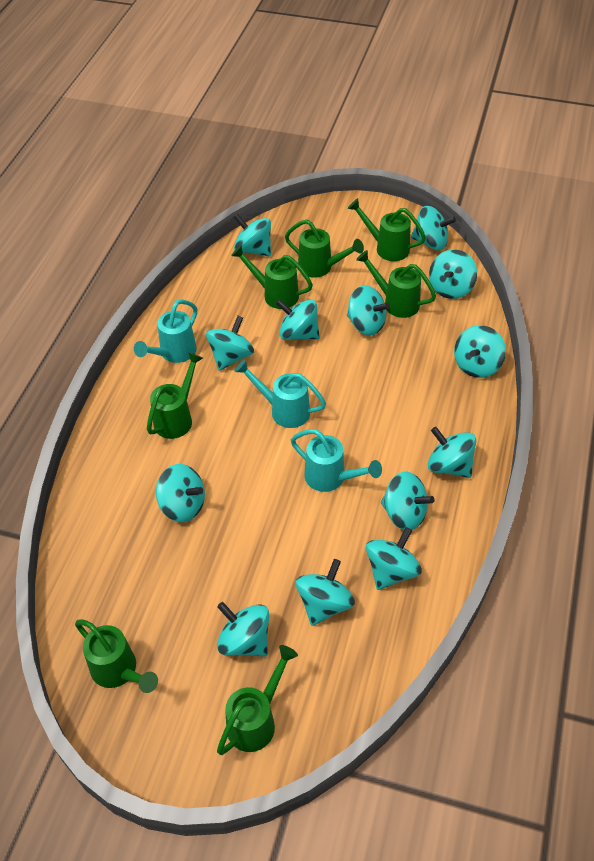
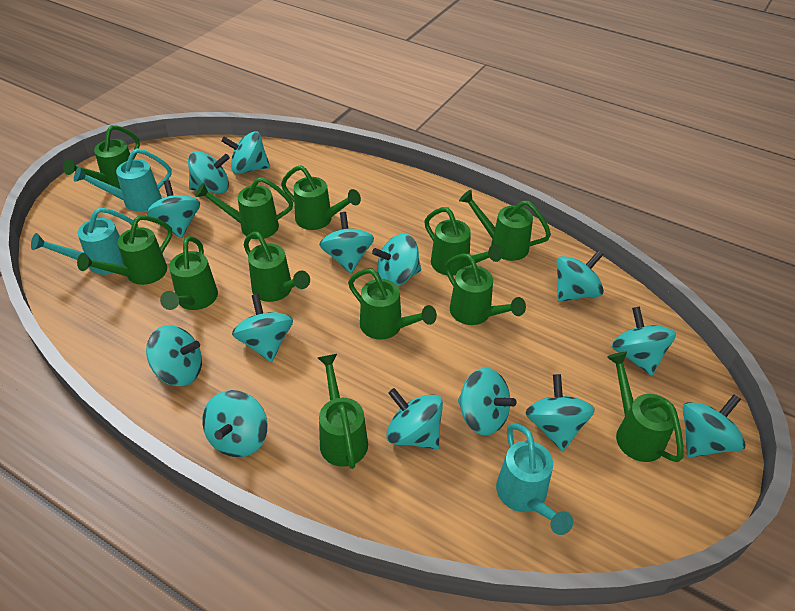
green watering can: 7 -> 12
turquoise spinning top: 13 -> 14

